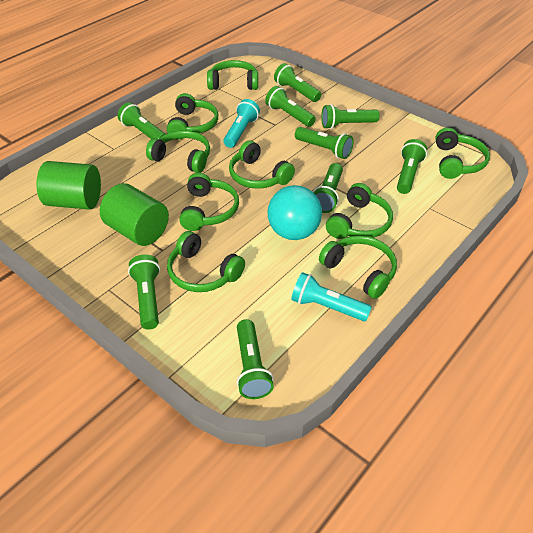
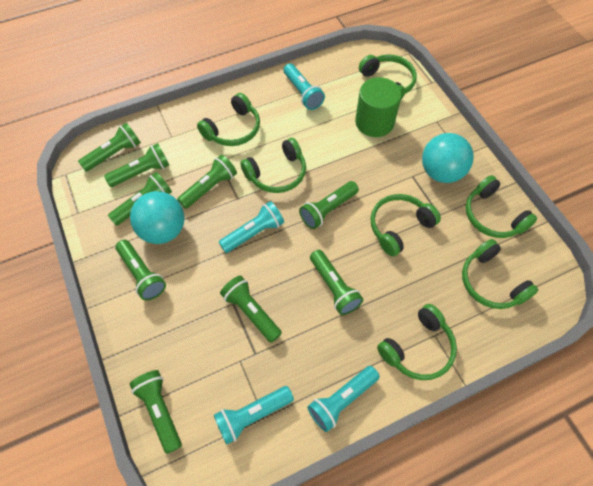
green cylinder: 2 -> 1
green headphones: 9 -> 7
turquoise ball: 1 -> 2
turquoise flashlight: 2 -> 4

